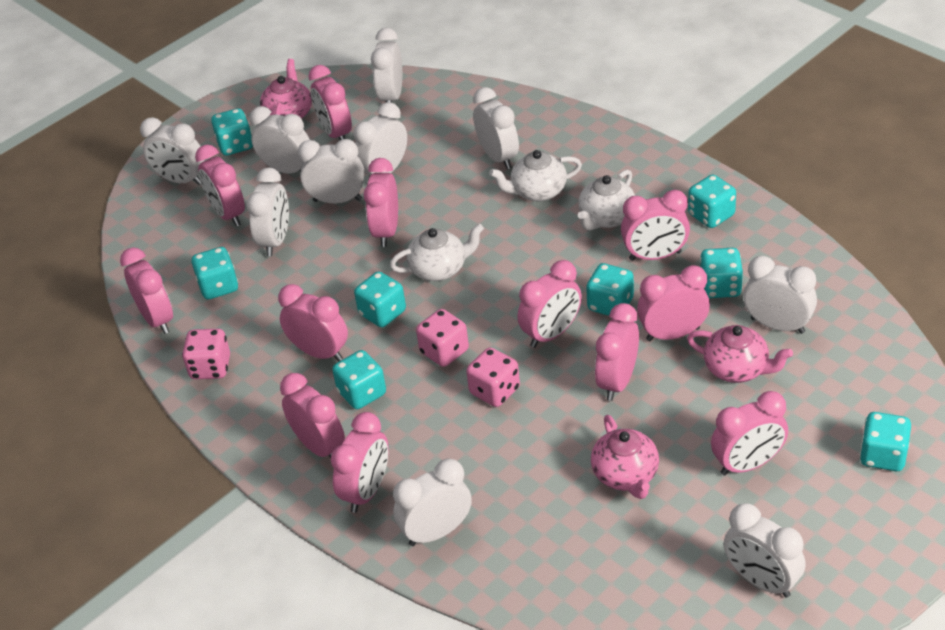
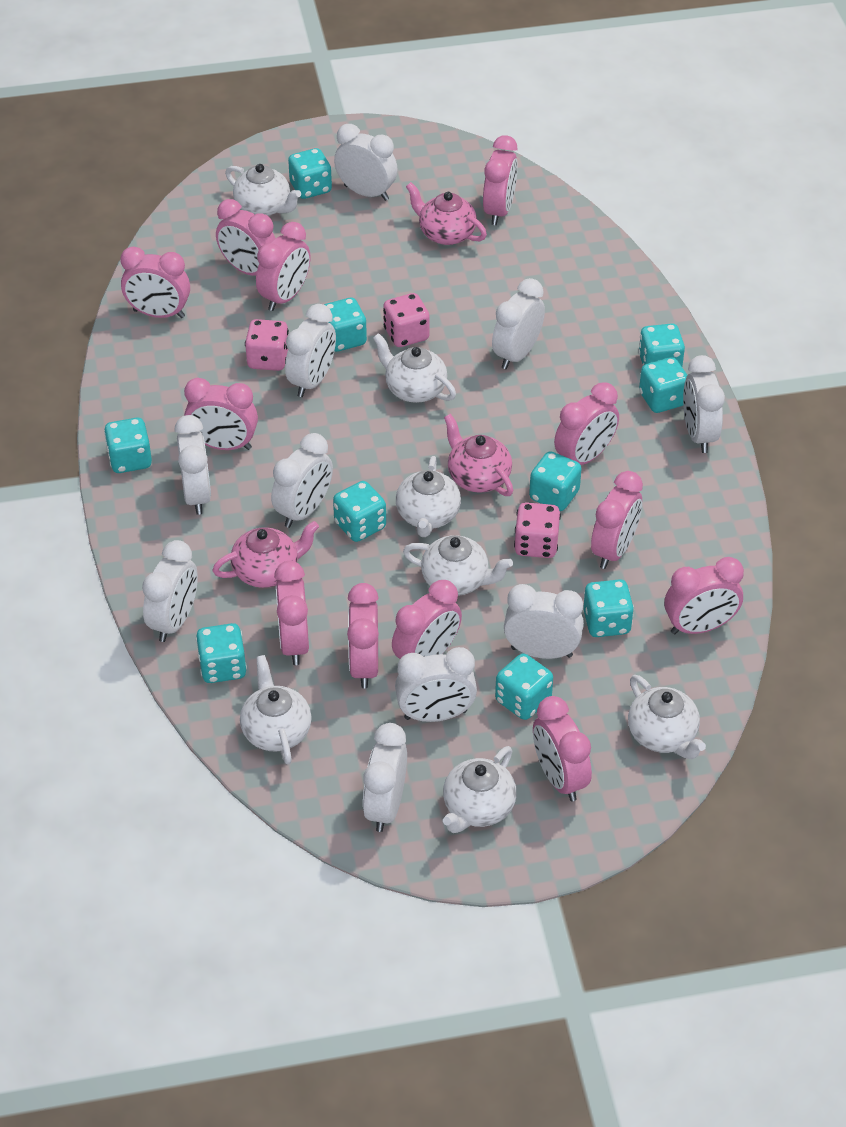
turquoise dice: 8 -> 10
white teapot: 3 -> 7

